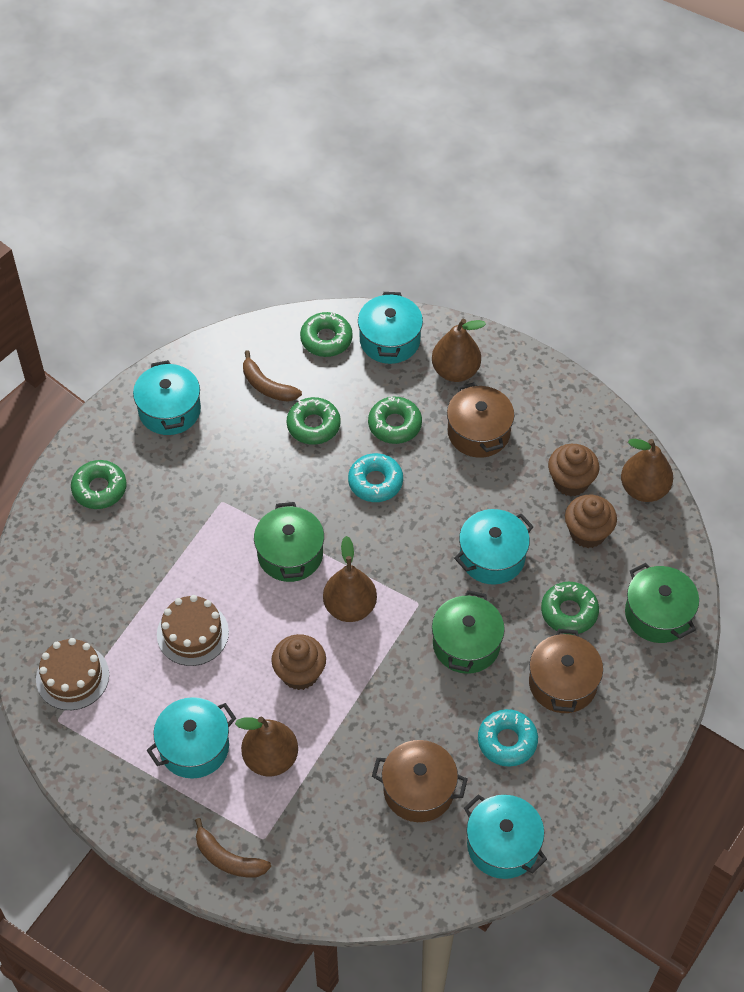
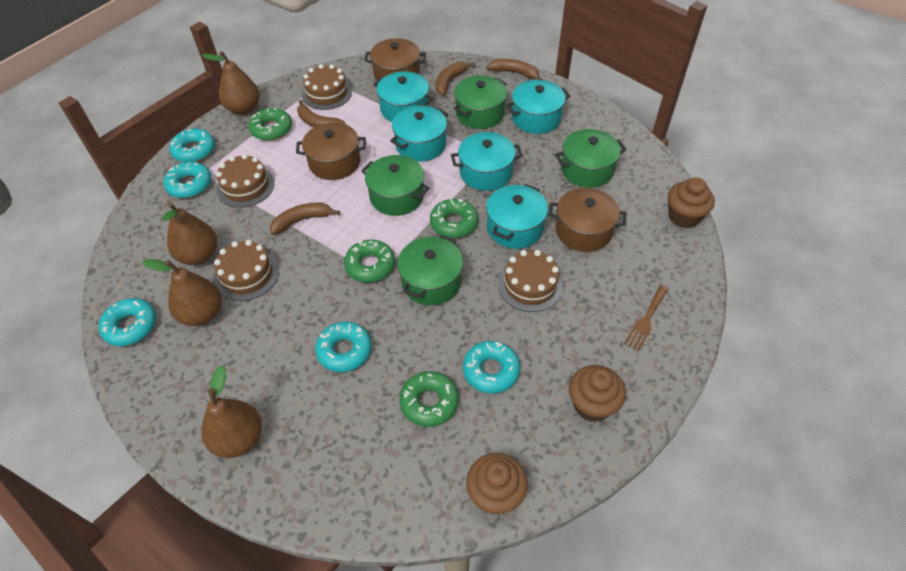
brown banana: 2 -> 4
brown cake: 2 -> 4
brown fork: 0 -> 1
green donut: 5 -> 4
green pot: 3 -> 4
turquoise donut: 2 -> 5

